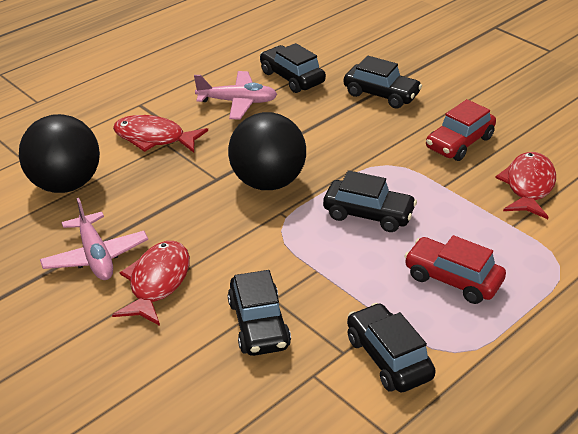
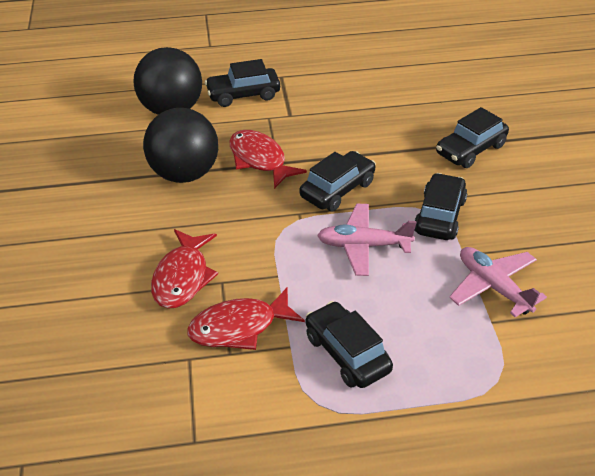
red car: 2 -> 0

